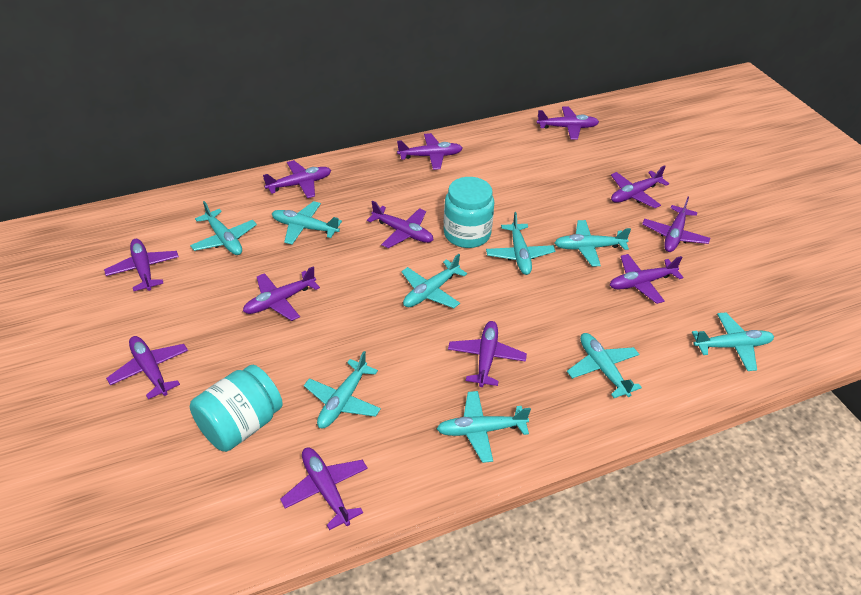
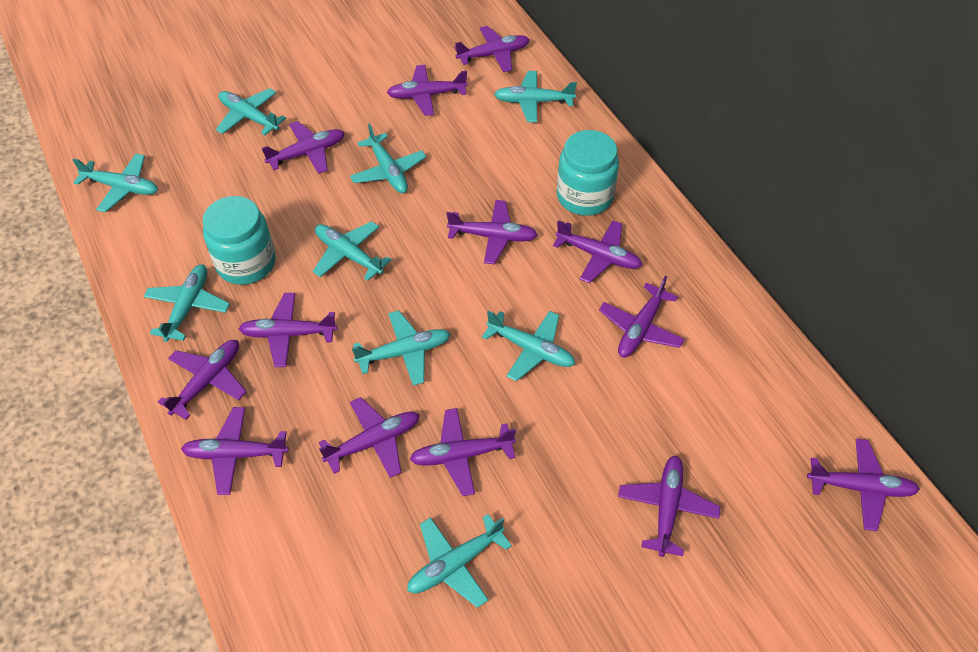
purple plane: 12 -> 13

